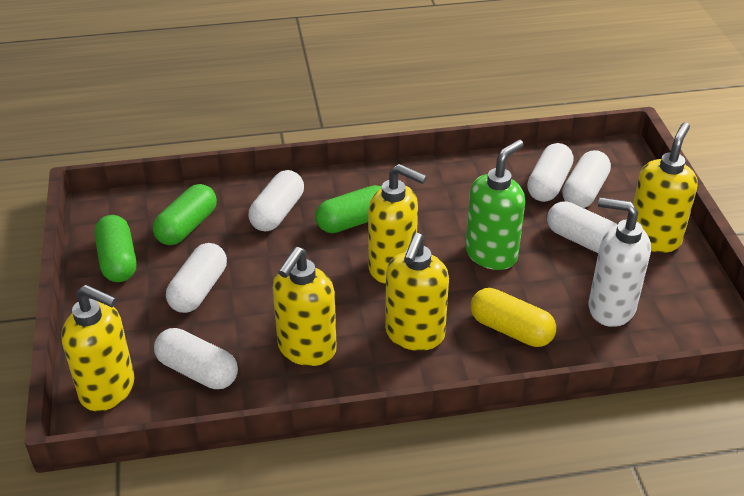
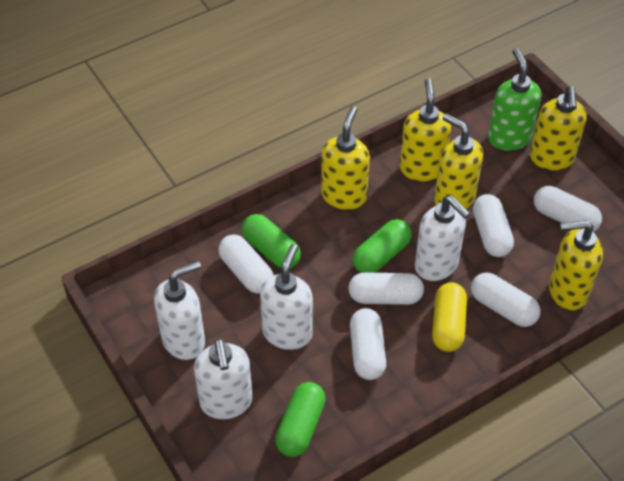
white soap dispenser: 1 -> 4

